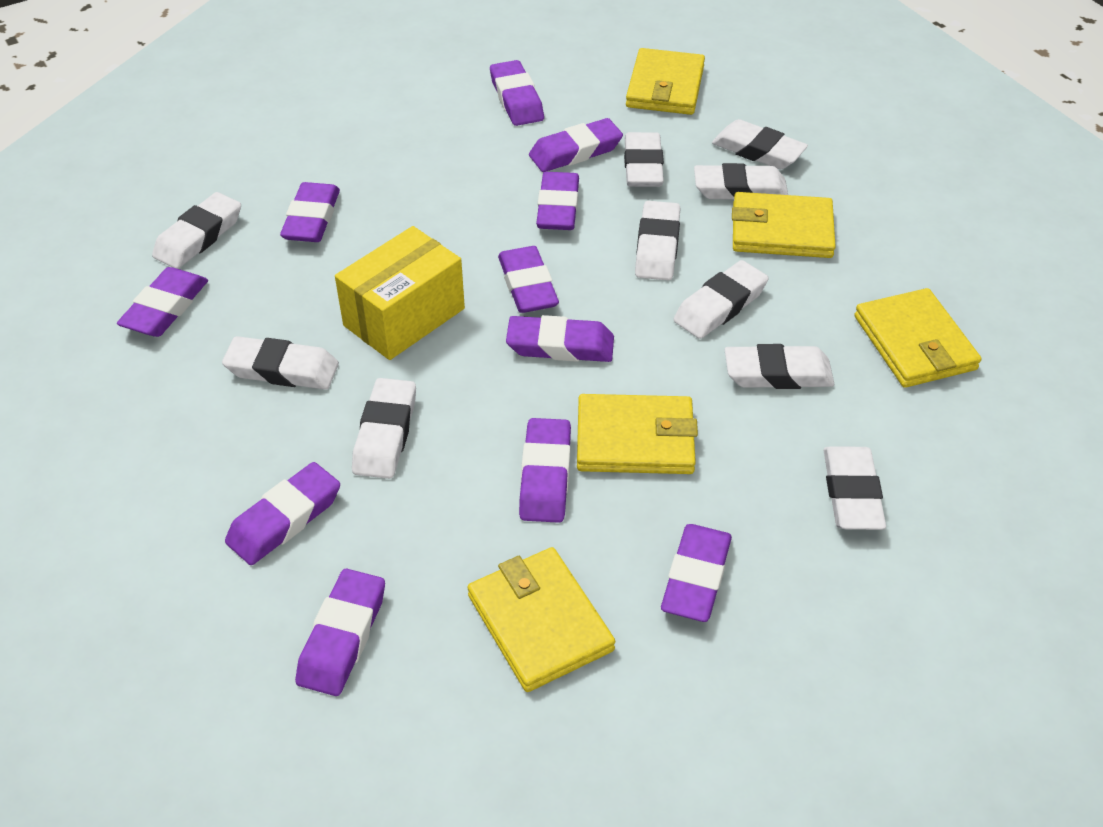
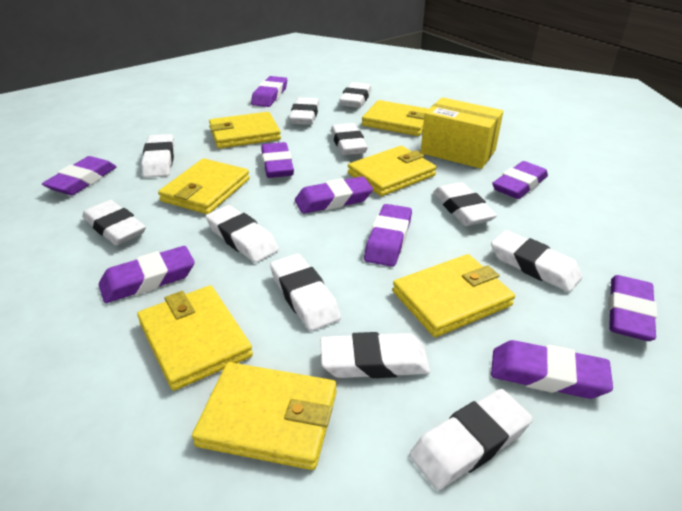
purple eraser: 11 -> 9
white eraser: 10 -> 11
yellow wallet: 5 -> 7

